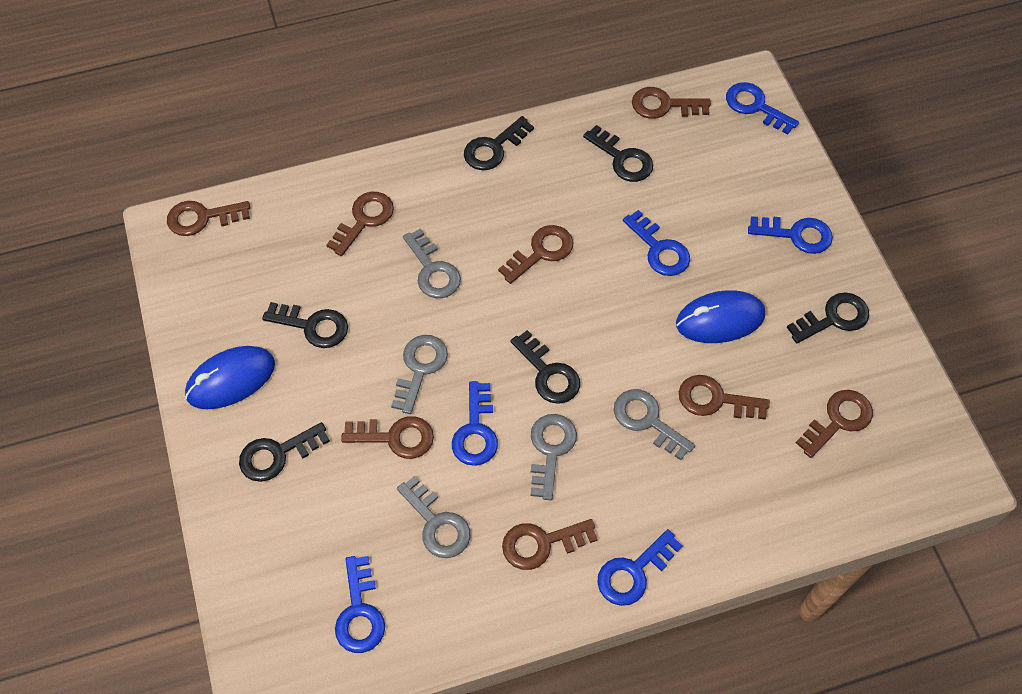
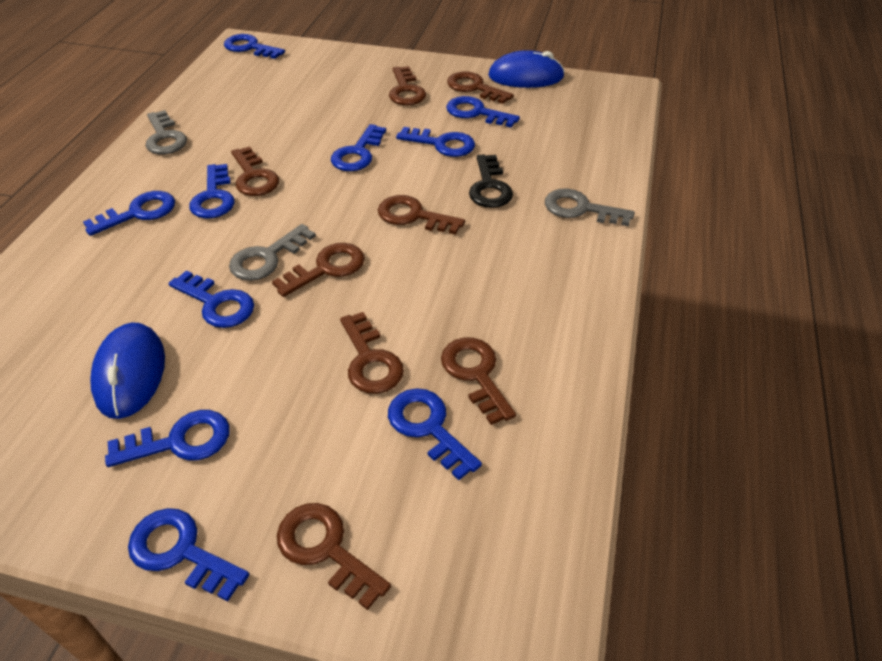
black key: 6 -> 1
blue key: 6 -> 10
grey key: 5 -> 3

